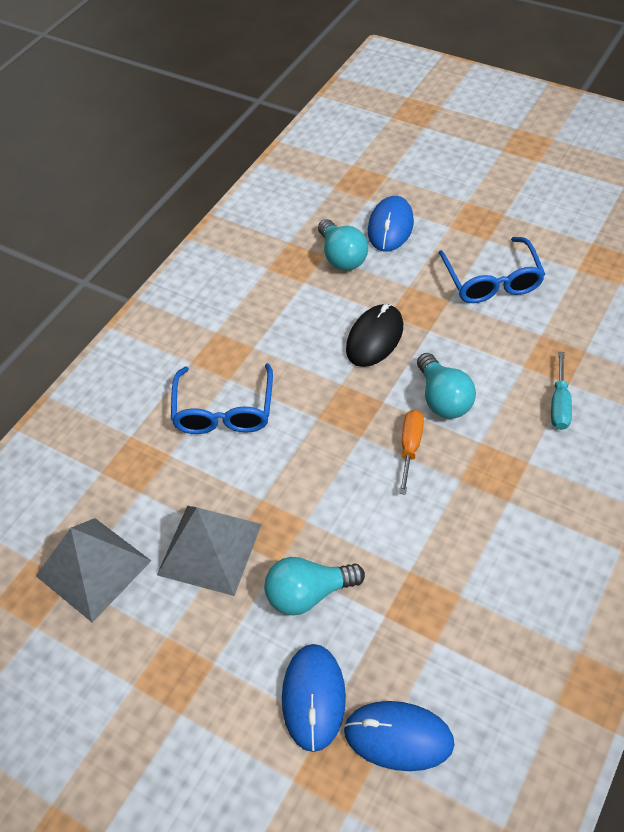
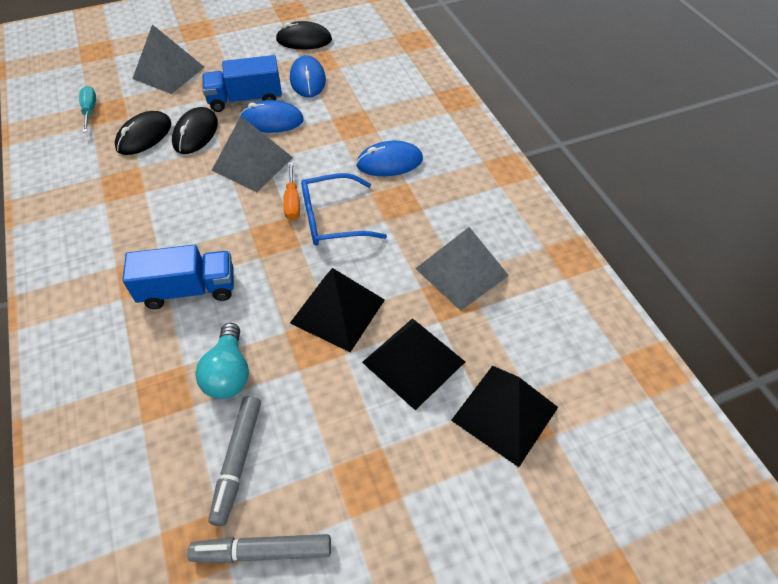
black mouse: 1 -> 3
black pyramid: 0 -> 3
blue glasses: 2 -> 1
blue truck: 0 -> 2
grey marker: 0 -> 2
grey pyramid: 2 -> 3
turquoise light bulb: 3 -> 1

